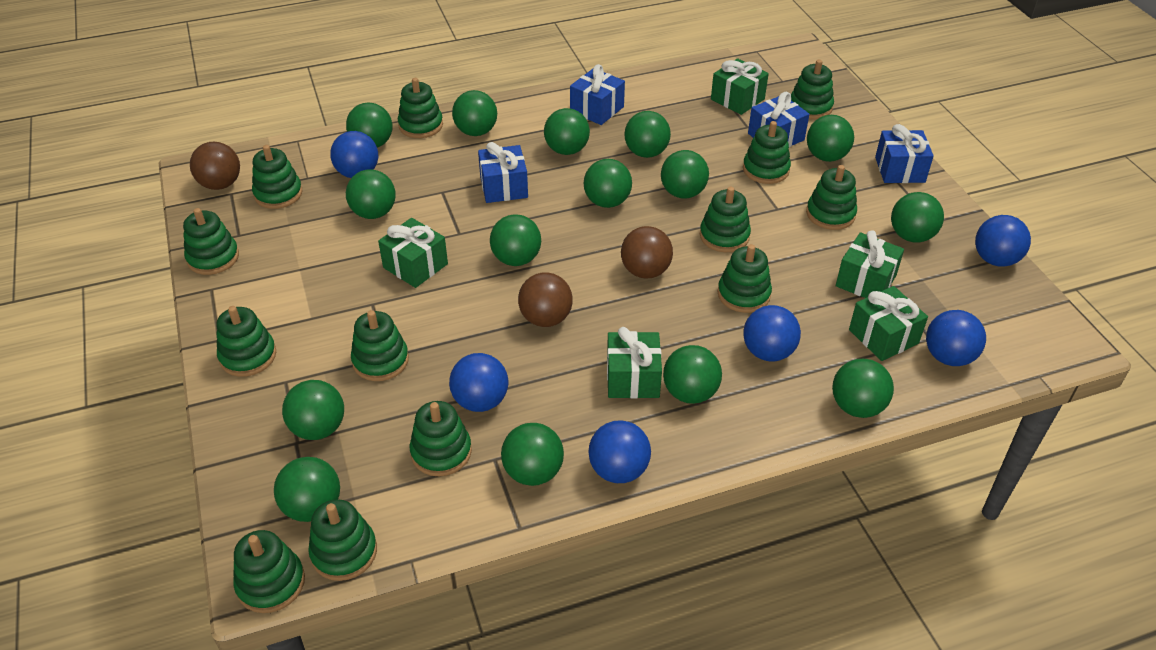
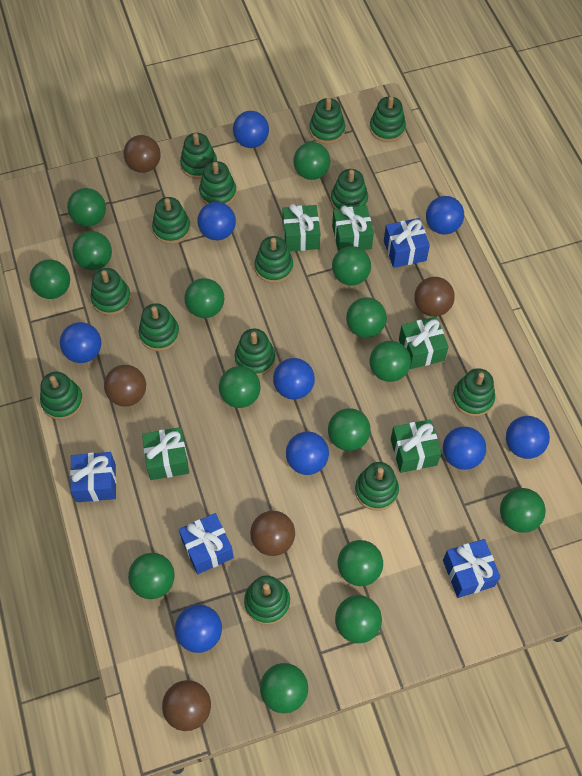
blue ball: 6 -> 9
brown ball: 3 -> 5
green stacking toy: 13 -> 14

